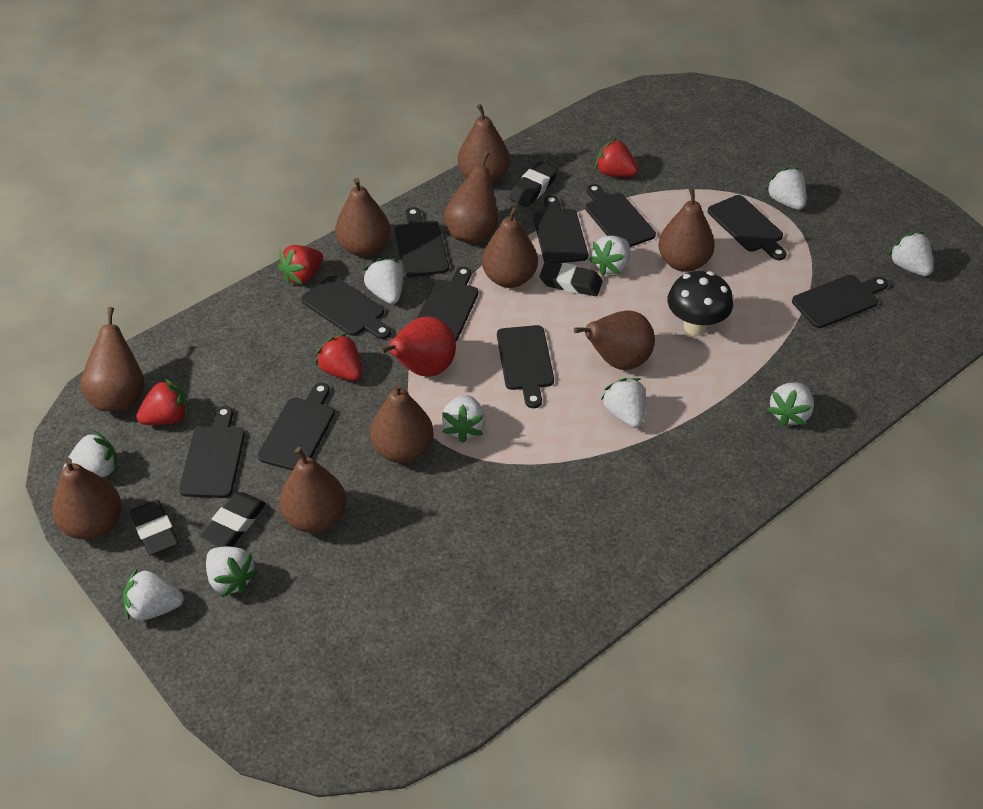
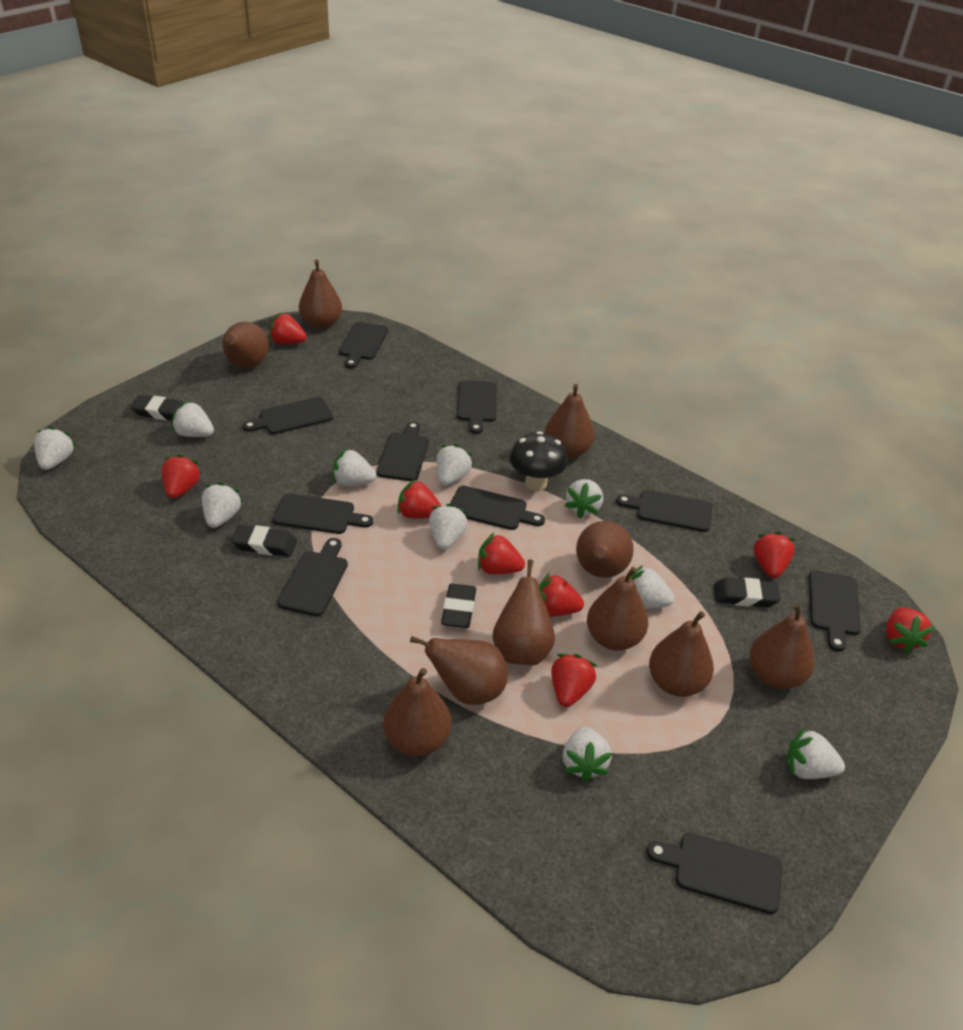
red pear: 1 -> 0
red strawberry: 4 -> 8

